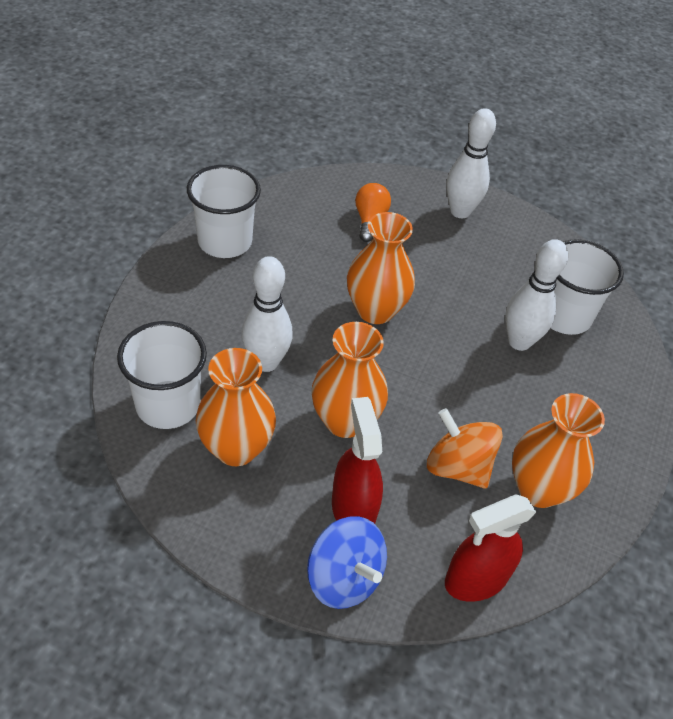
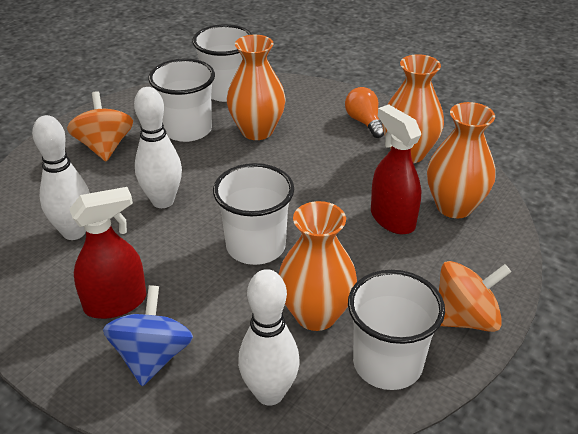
orange spinning top: 1 -> 2
white cup: 3 -> 4

